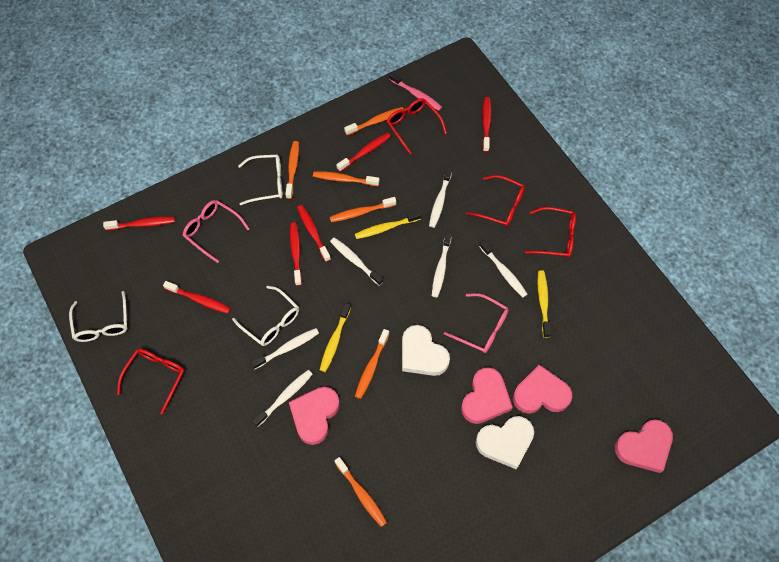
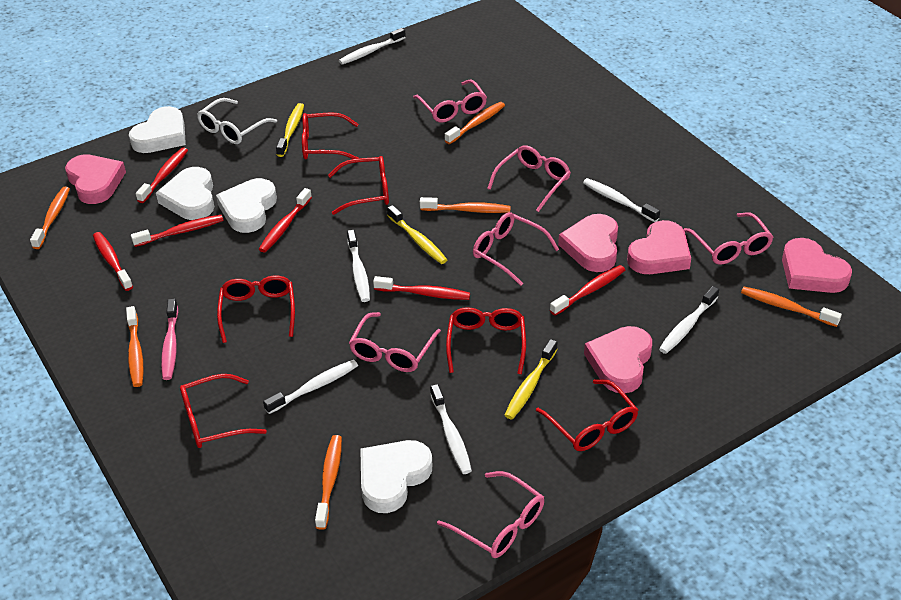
pink glasses: 2 -> 6
pink heart: 4 -> 5
red glasses: 4 -> 6
white glasses: 3 -> 1
white heart: 2 -> 4

